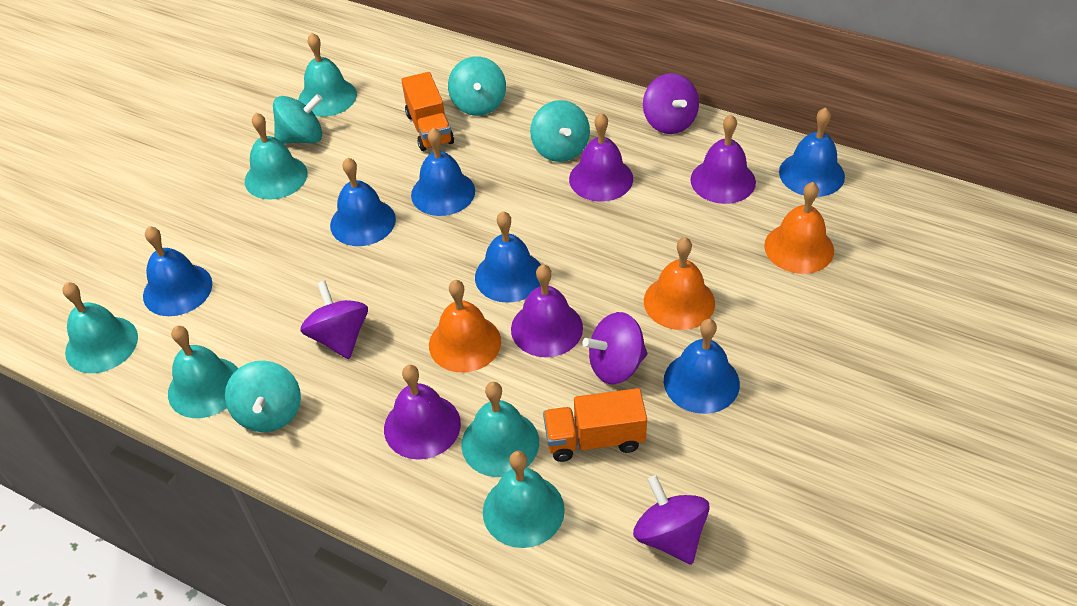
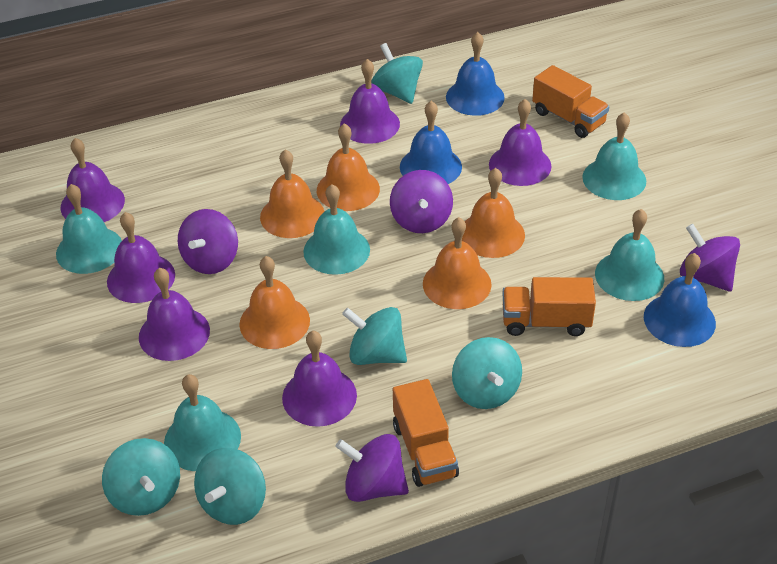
blue bell: 6 -> 3
orange bell: 3 -> 5
orange truck: 2 -> 3
purple bell: 4 -> 6
turquoise bell: 6 -> 5
turquoise spinning top: 4 -> 5

